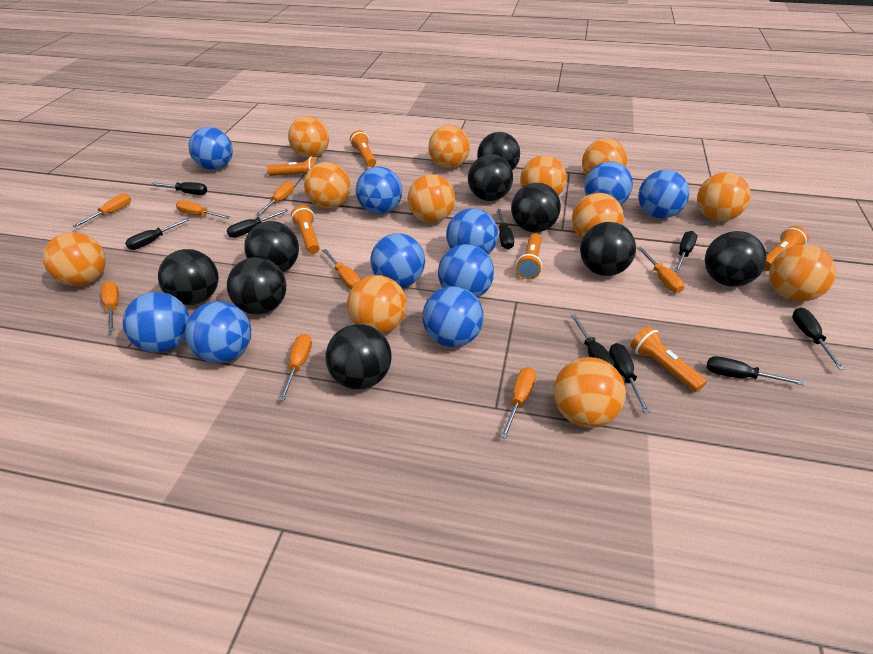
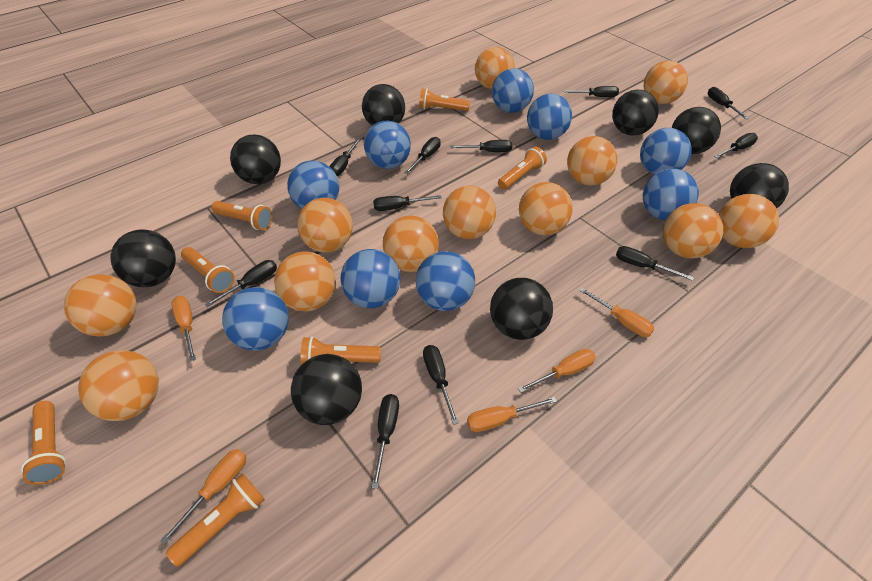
black ball: 9 -> 8
black screwdriver: 9 -> 11
blue ball: 10 -> 9
orange flashlight: 6 -> 7
orange screwdriver: 8 -> 5

